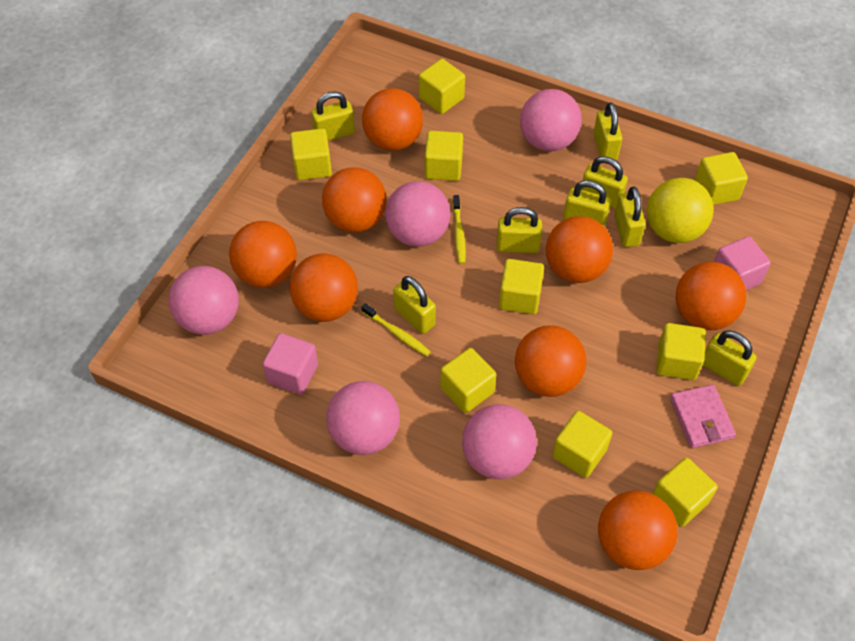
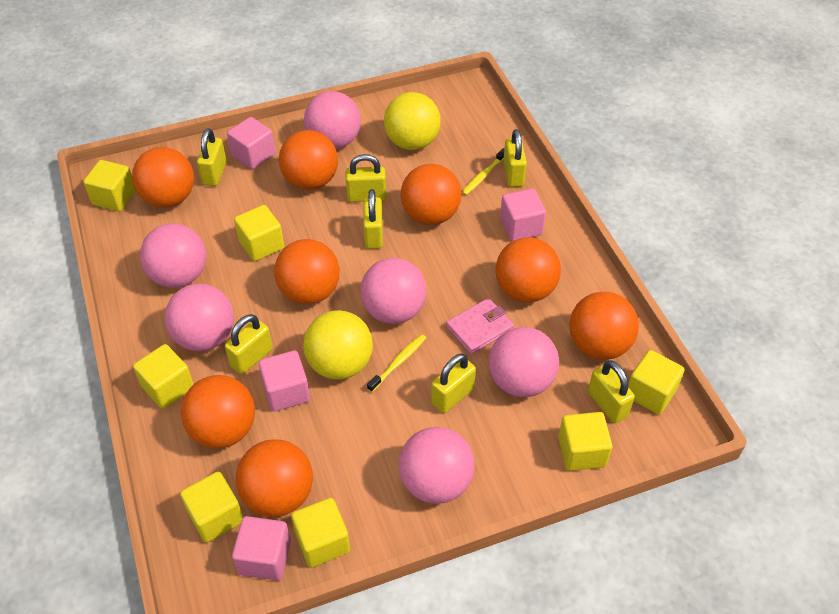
pink ball: 5 -> 6
pink cube: 2 -> 4
yellow ball: 1 -> 2
yellow cube: 9 -> 7
yellow padlock: 8 -> 7

